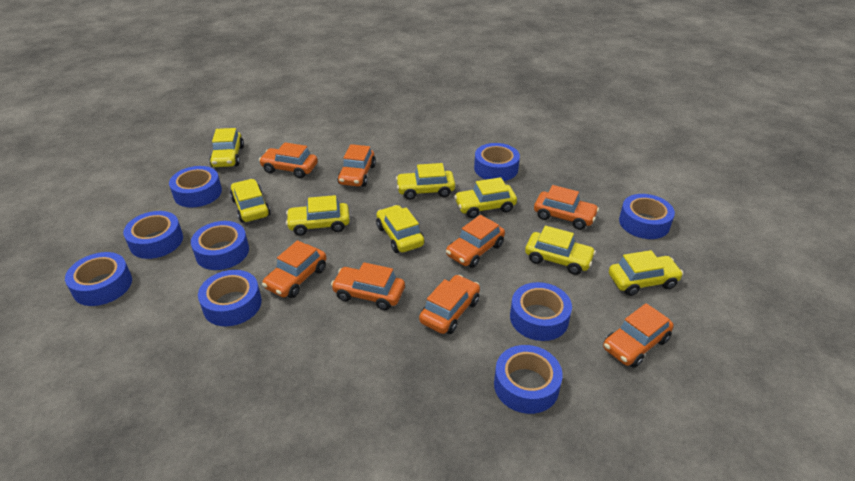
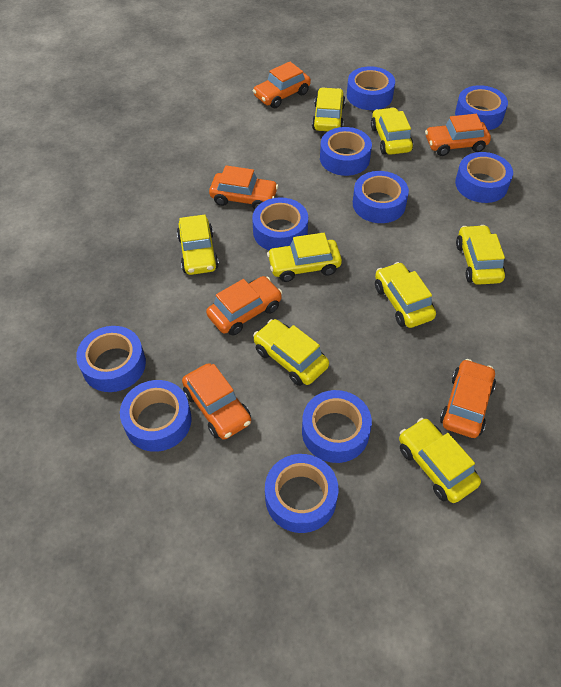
blue tape: 9 -> 10
orange car: 8 -> 6

